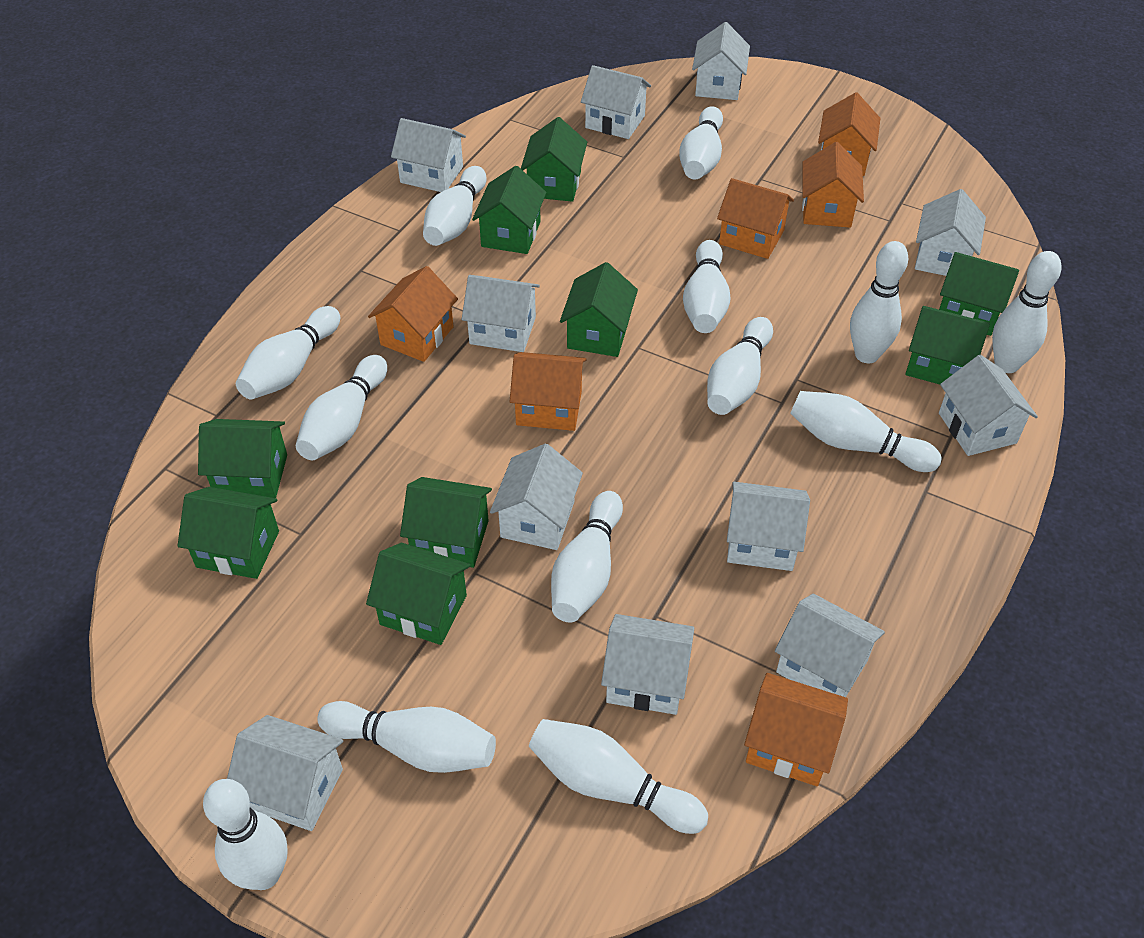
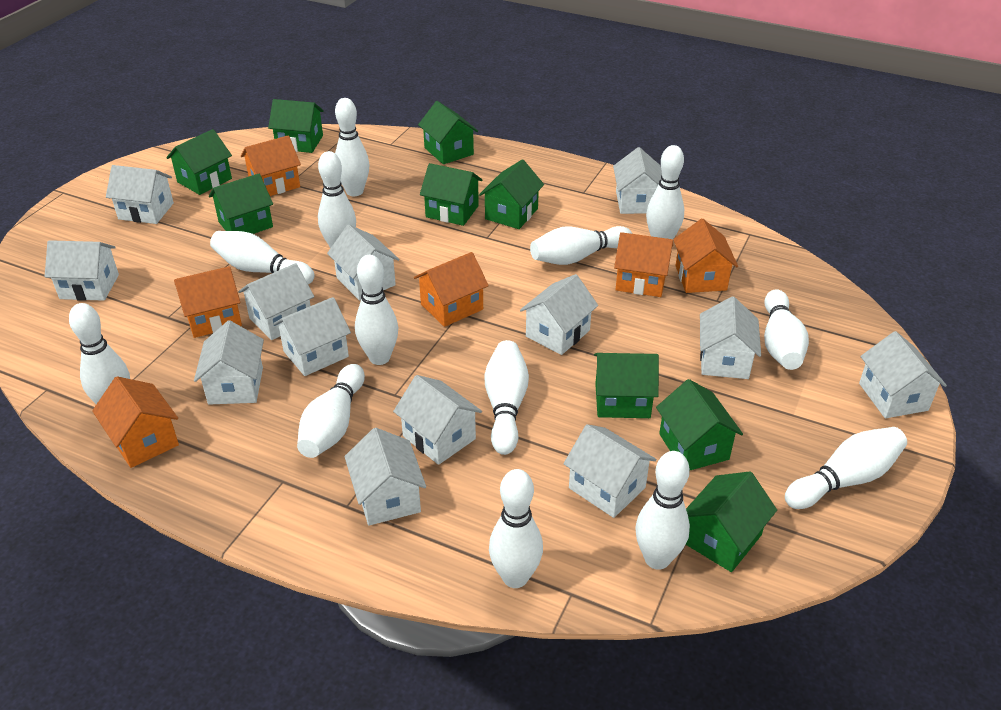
white house: 11 -> 13

